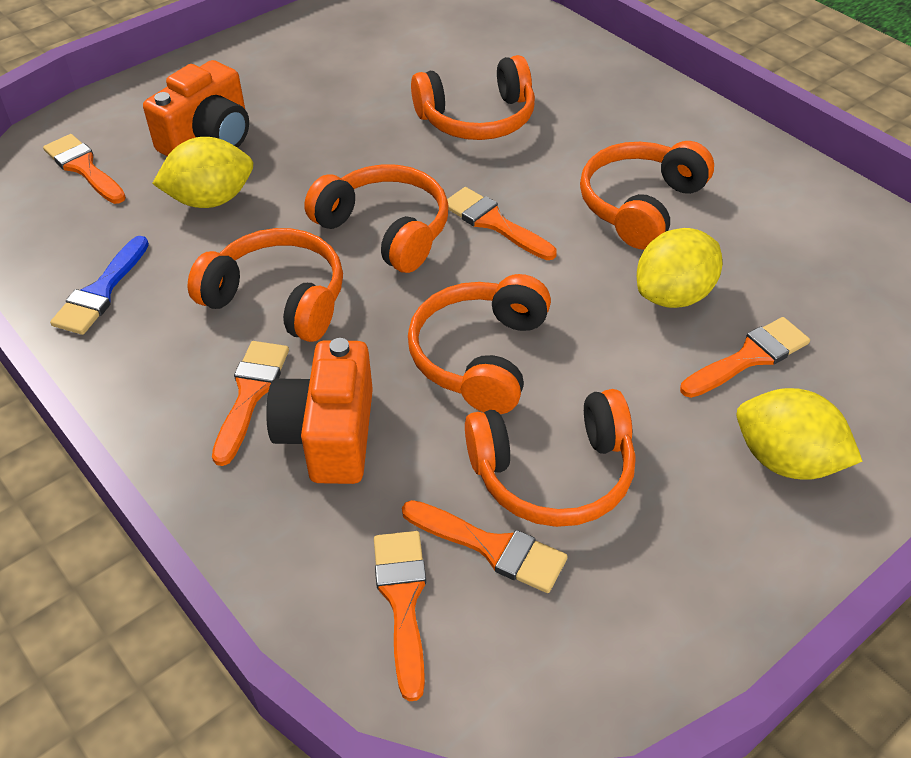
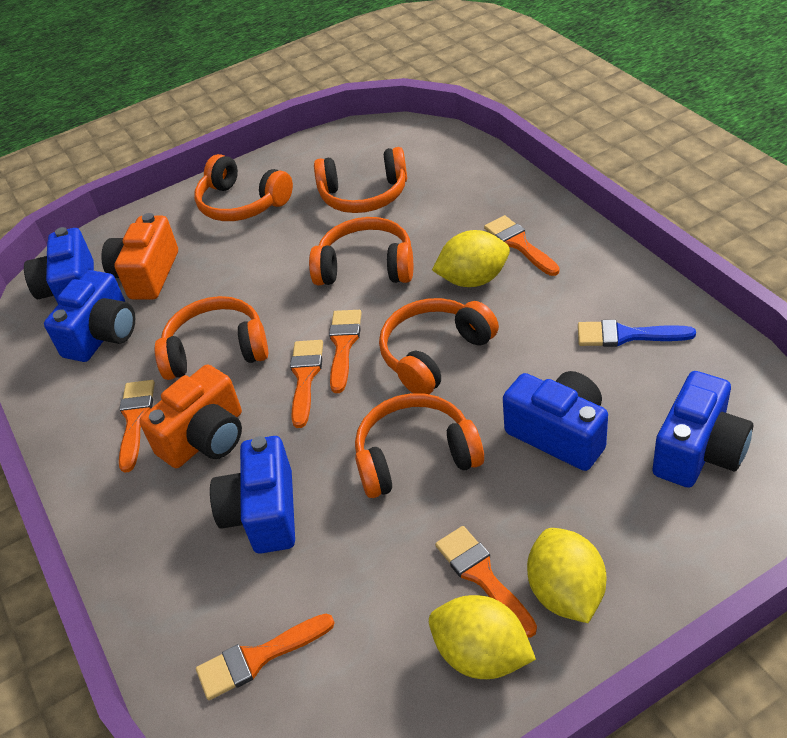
blue camera: 0 -> 5

